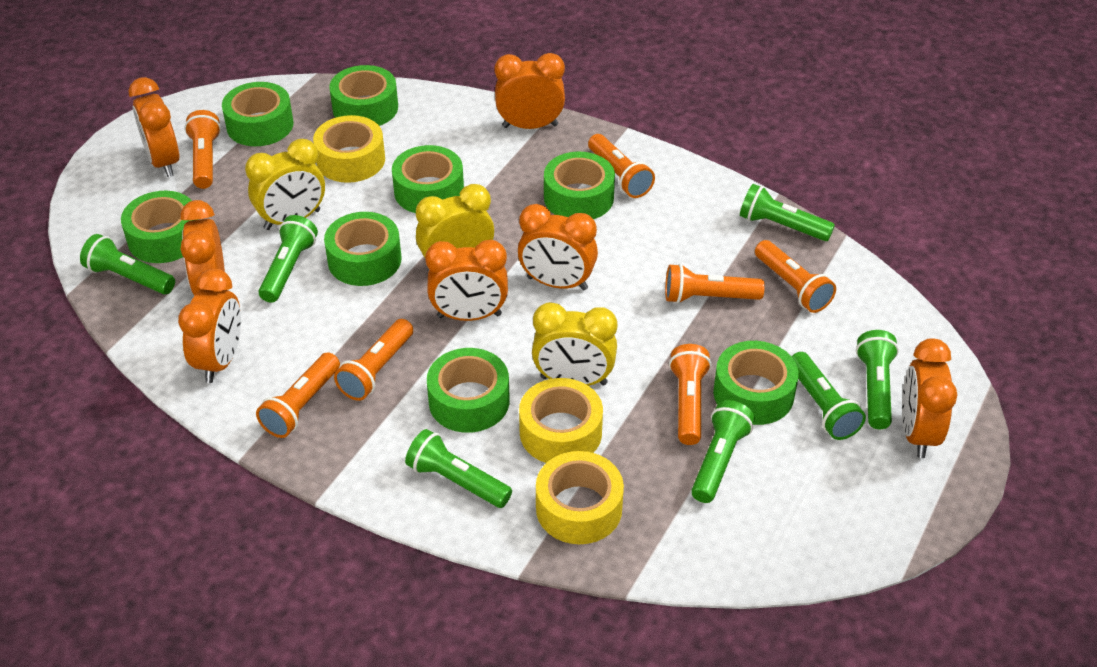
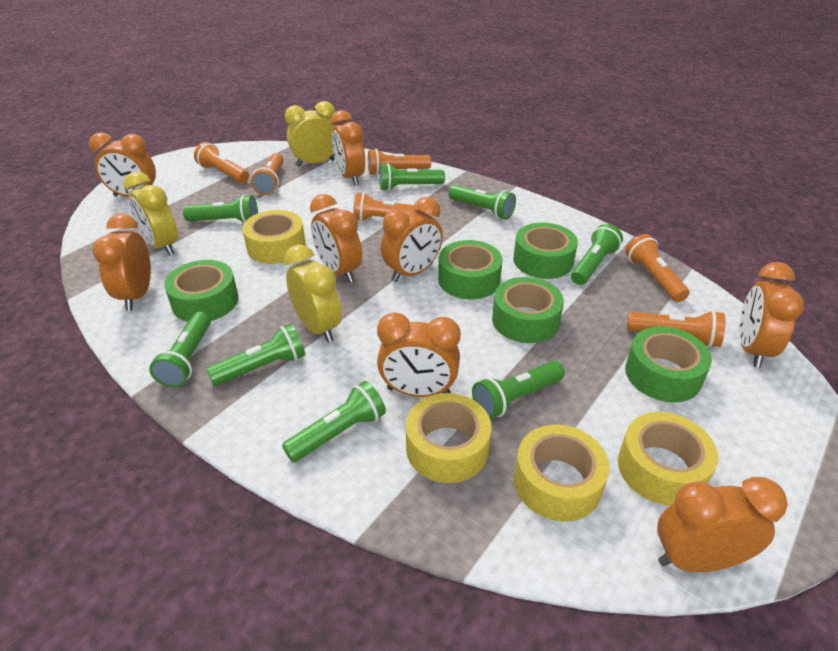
green flashlight: 7 -> 8
green tape: 8 -> 5
orange clock: 7 -> 8
orange flashlight: 7 -> 6
yellow tape: 3 -> 4

